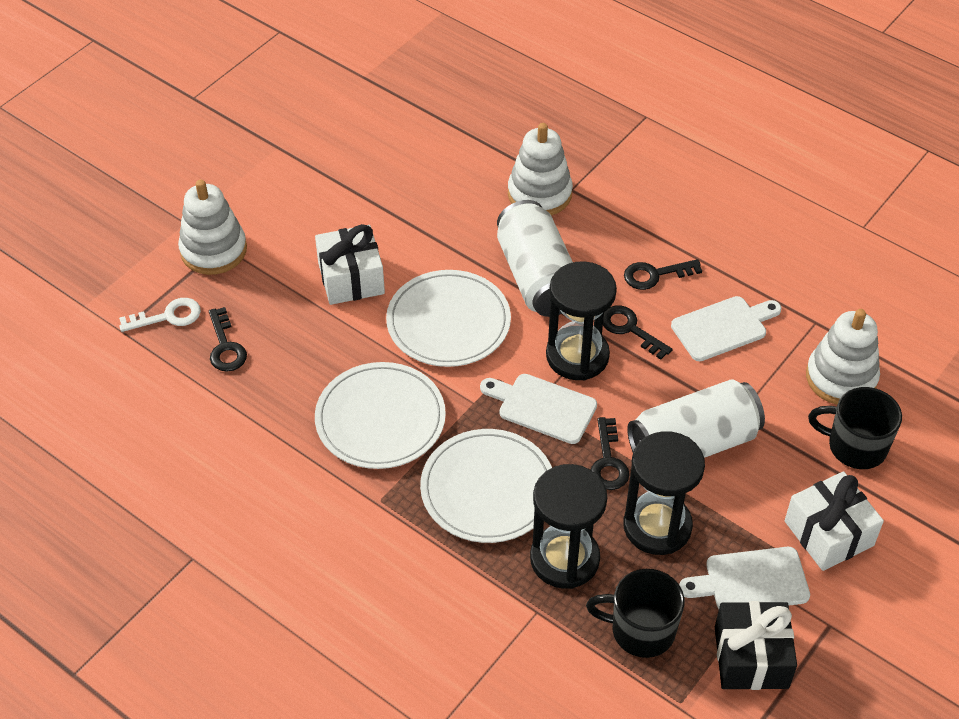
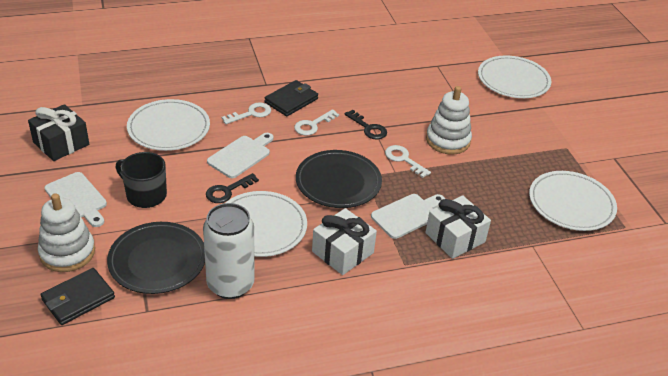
black hourglass: 3 -> 0
black key: 4 -> 2
black mug: 2 -> 1
black plate: 0 -> 2
black wallet: 0 -> 2
white can: 2 -> 1
white key: 1 -> 3
white plate: 3 -> 4
white stacking toy: 3 -> 2

